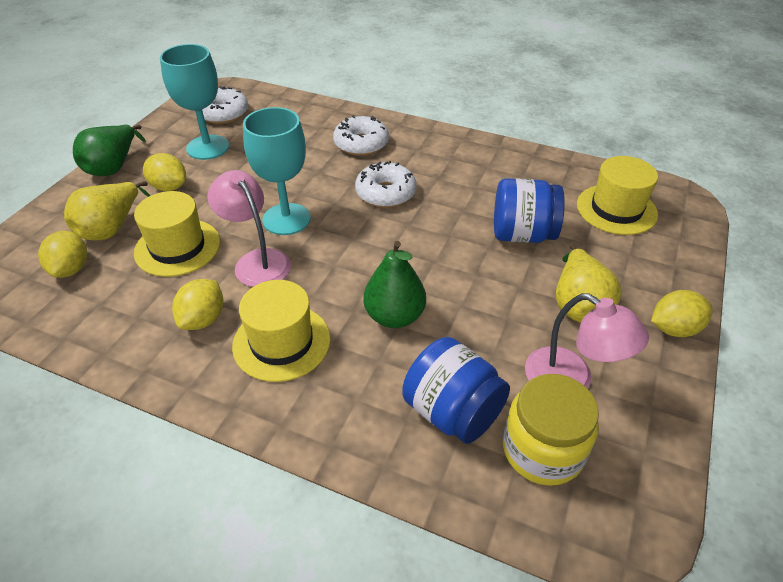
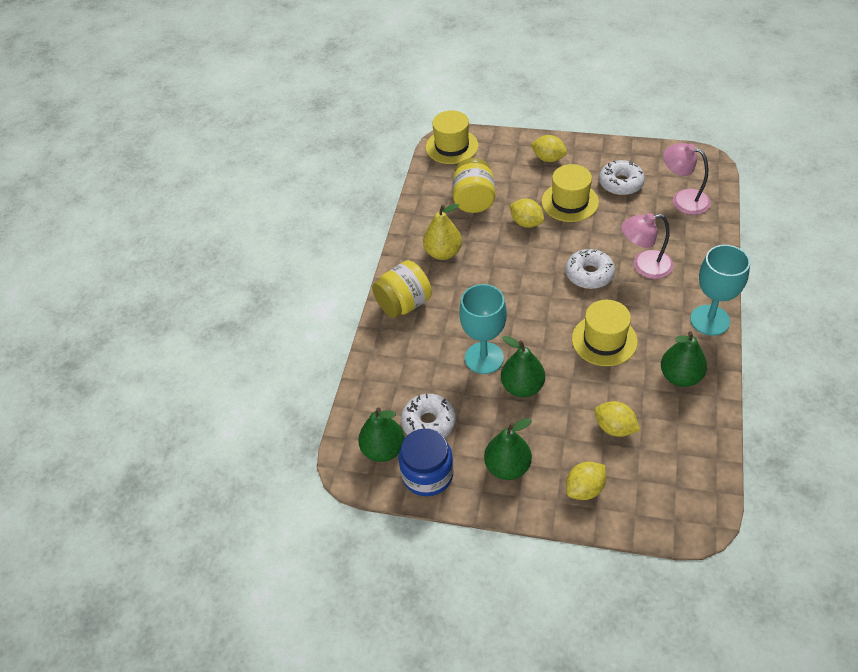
blue jar: 2 -> 1
green pear: 2 -> 4
yellow jar: 1 -> 2
yellow pear: 2 -> 1

